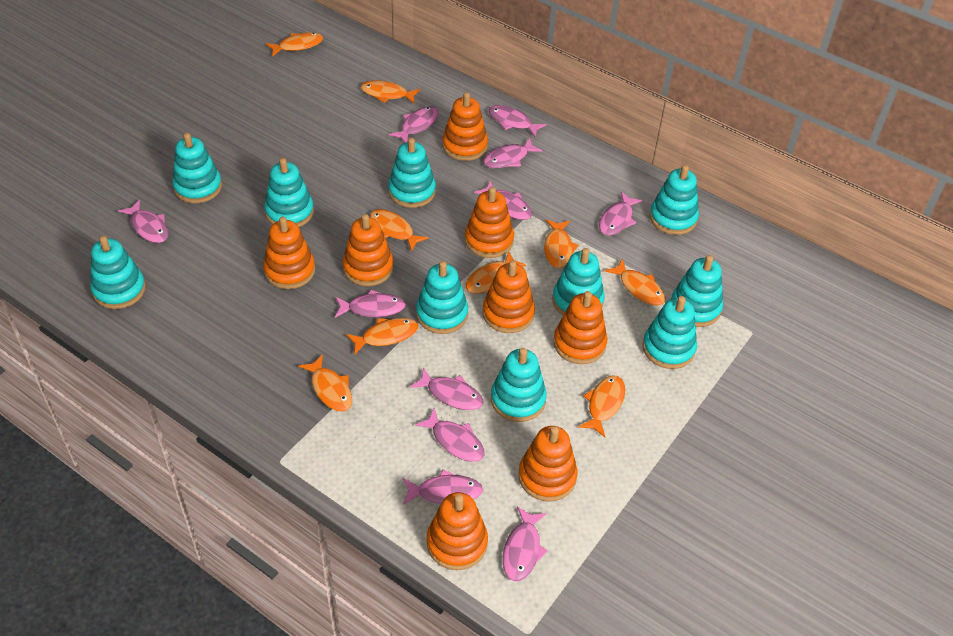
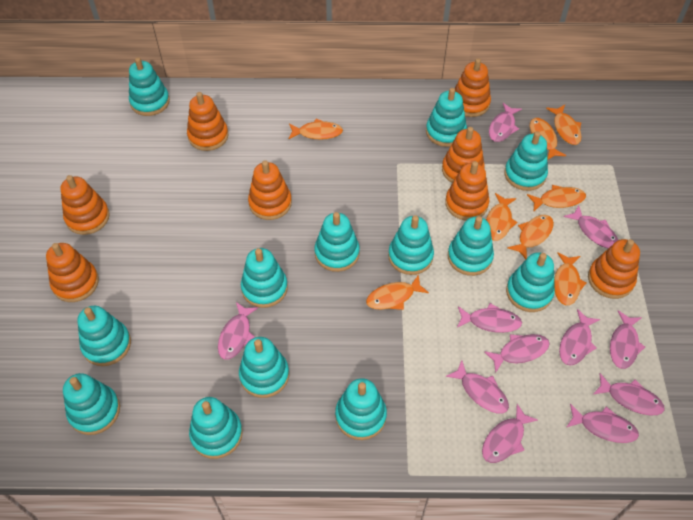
orange fish: 9 -> 8
turquoise stacking toy: 10 -> 13

